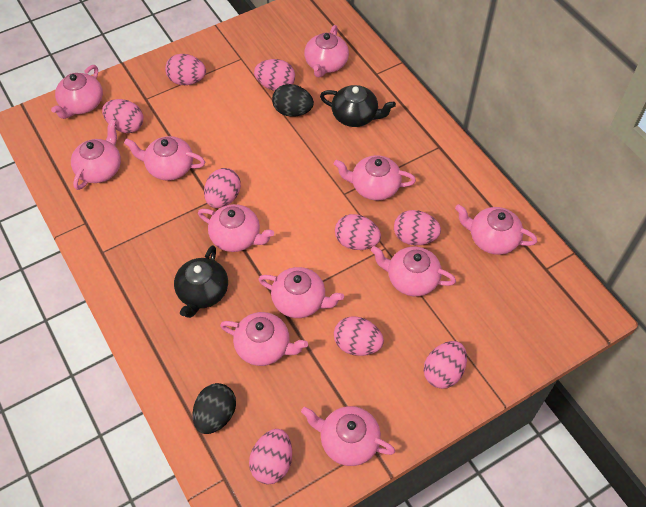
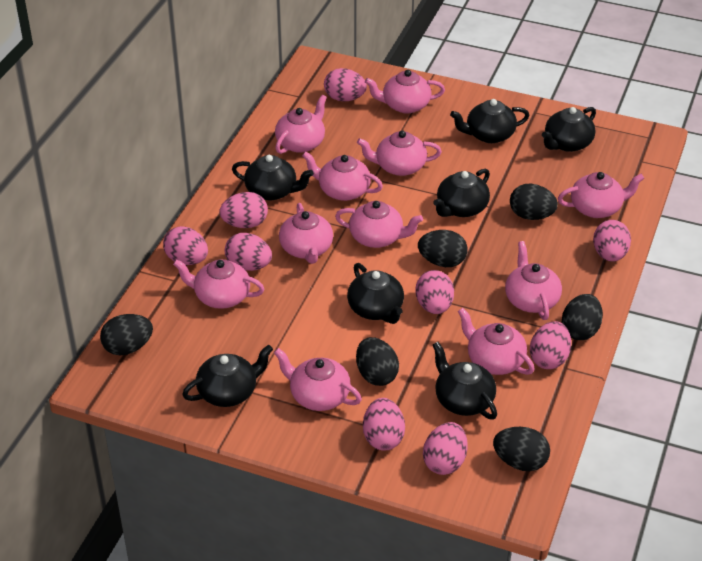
black egg: 2 -> 6
black teapot: 2 -> 7

